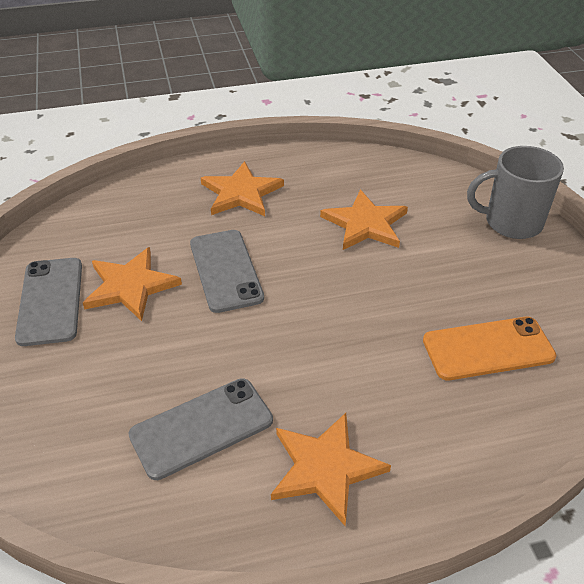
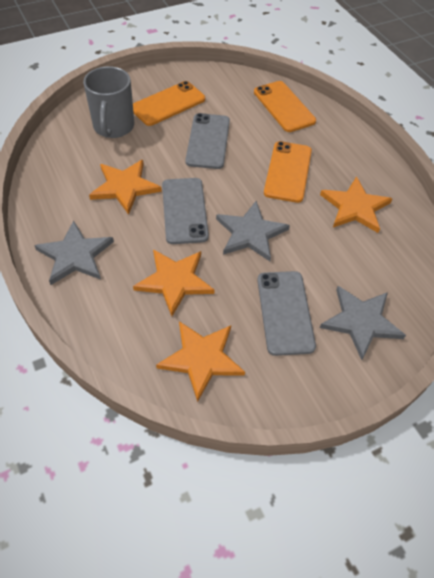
grey star: 0 -> 3
orange phone: 1 -> 3

